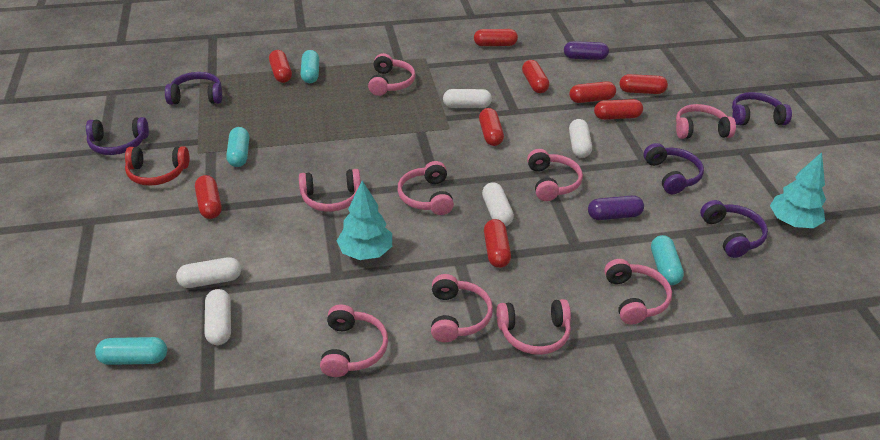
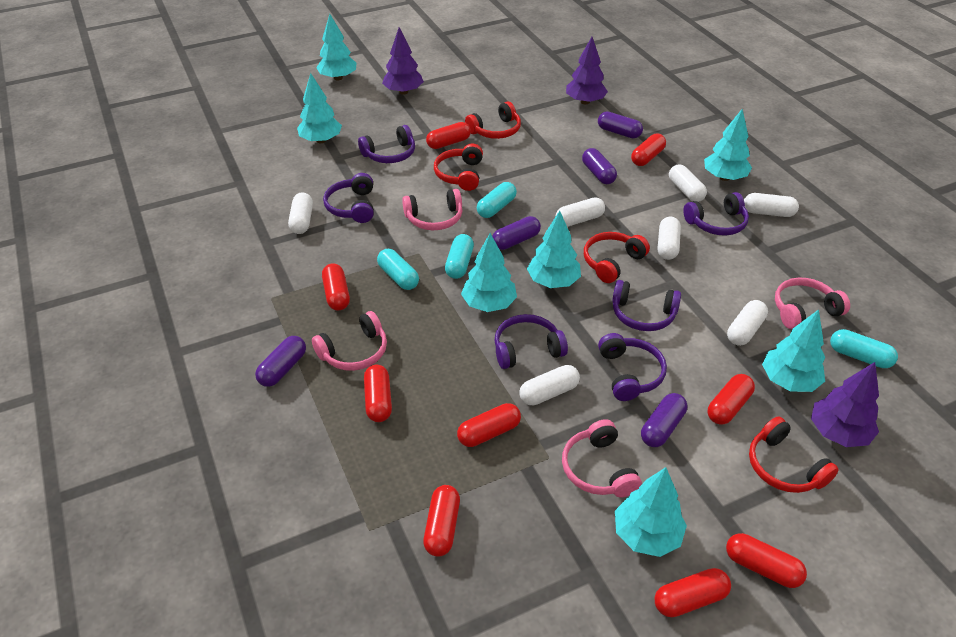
pink headphones: 9 -> 4
purple capsule: 2 -> 5
purple headphones: 5 -> 6
purple tree: 0 -> 3
red headphones: 1 -> 4
turquoise tree: 2 -> 7
white capsule: 5 -> 7

